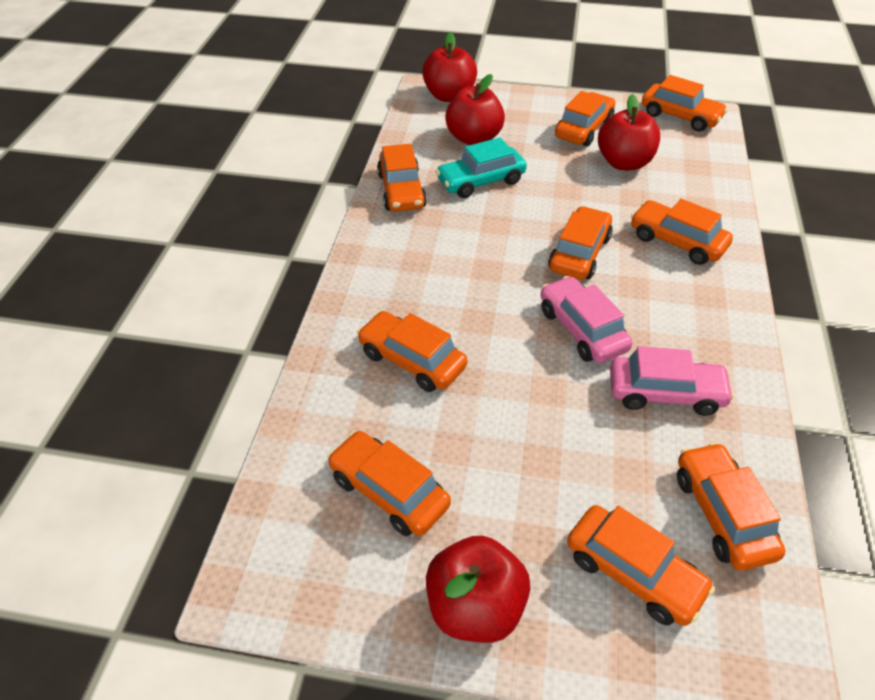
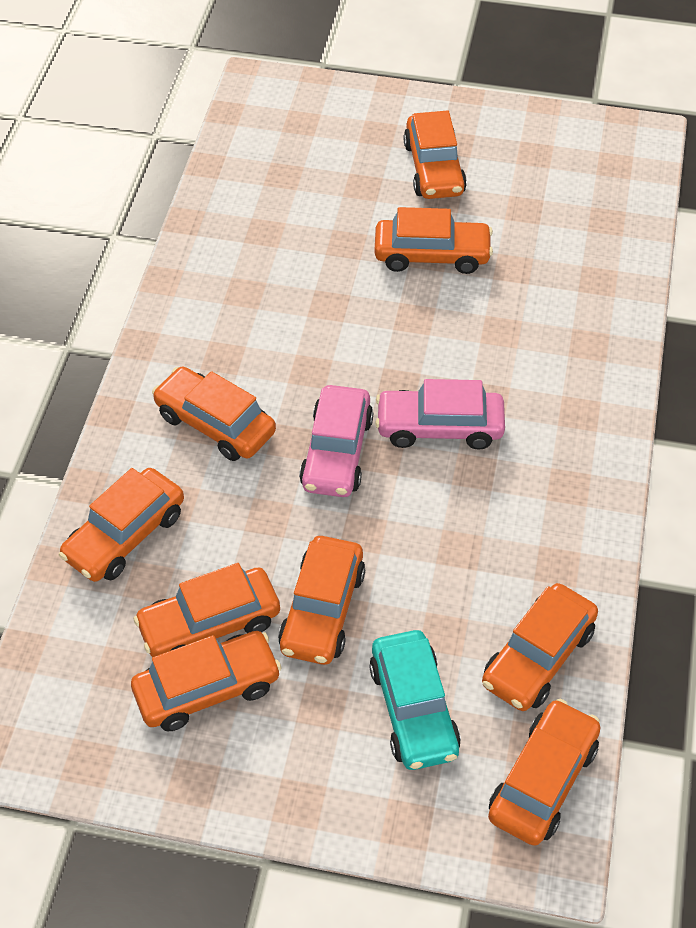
red apple: 4 -> 0

